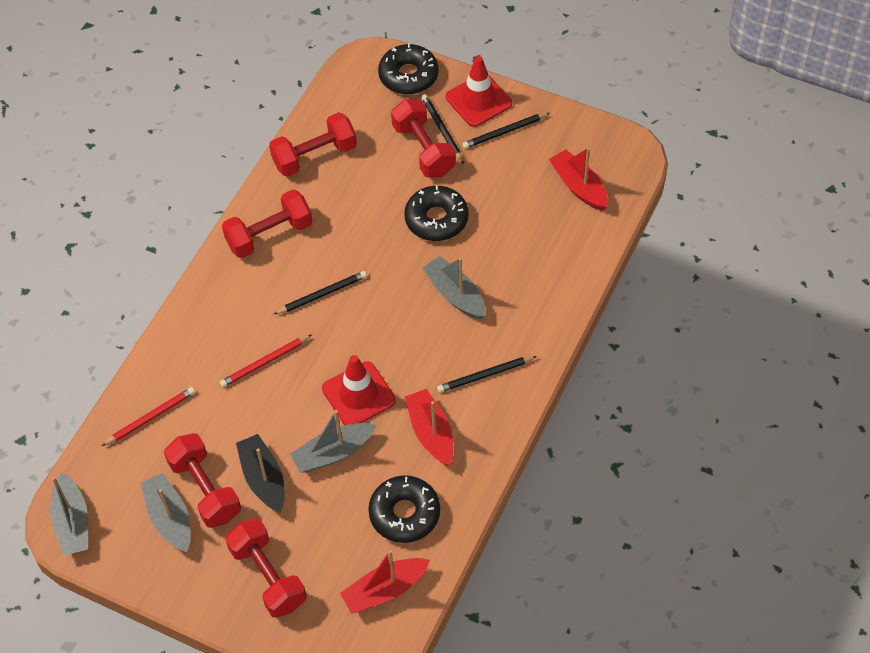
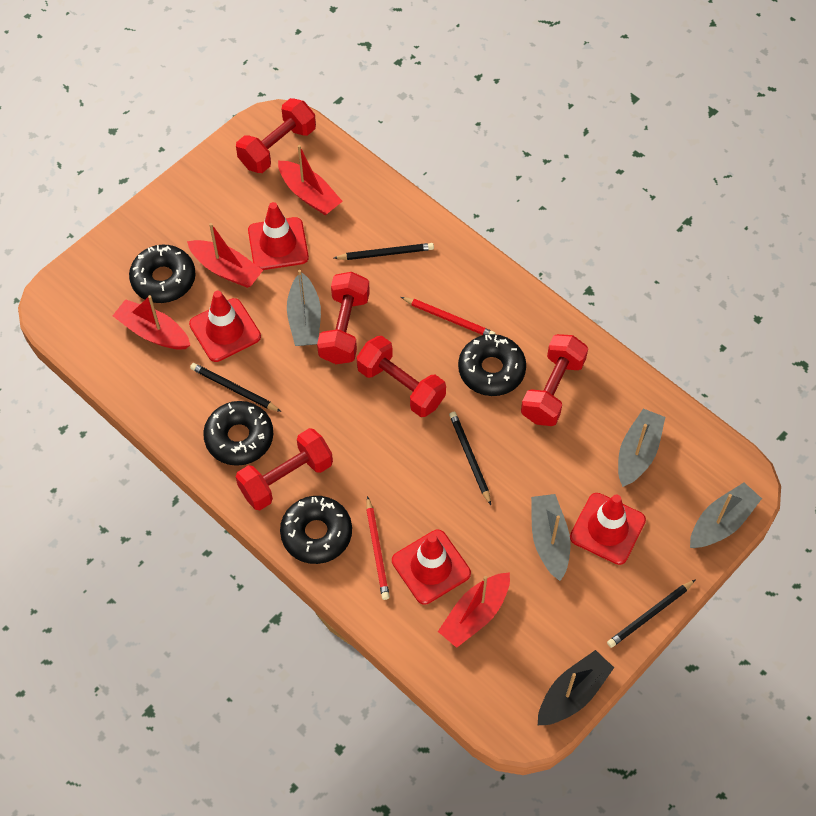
black donut: 3 -> 4
red boat: 3 -> 4
red traffic cone: 2 -> 4

